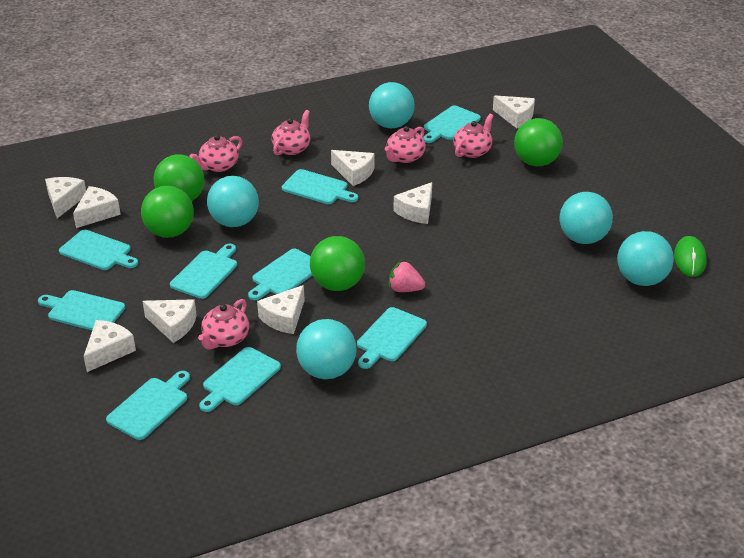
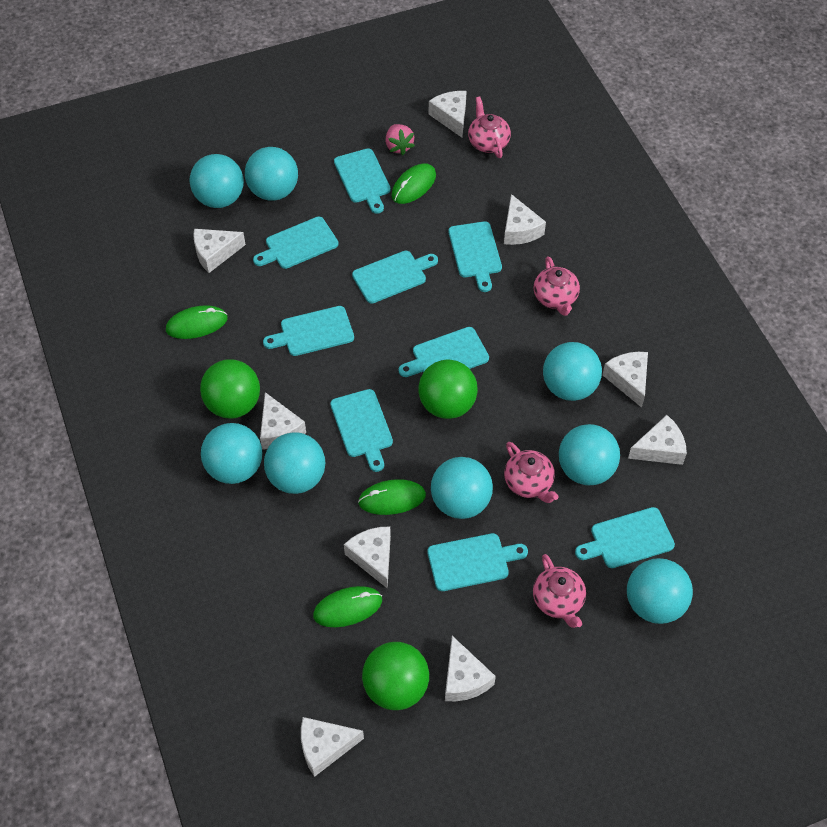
green ball: 4 -> 3
green mouse: 1 -> 4
pink teapot: 5 -> 4
turquoise ball: 5 -> 8
white cheese: 8 -> 9

